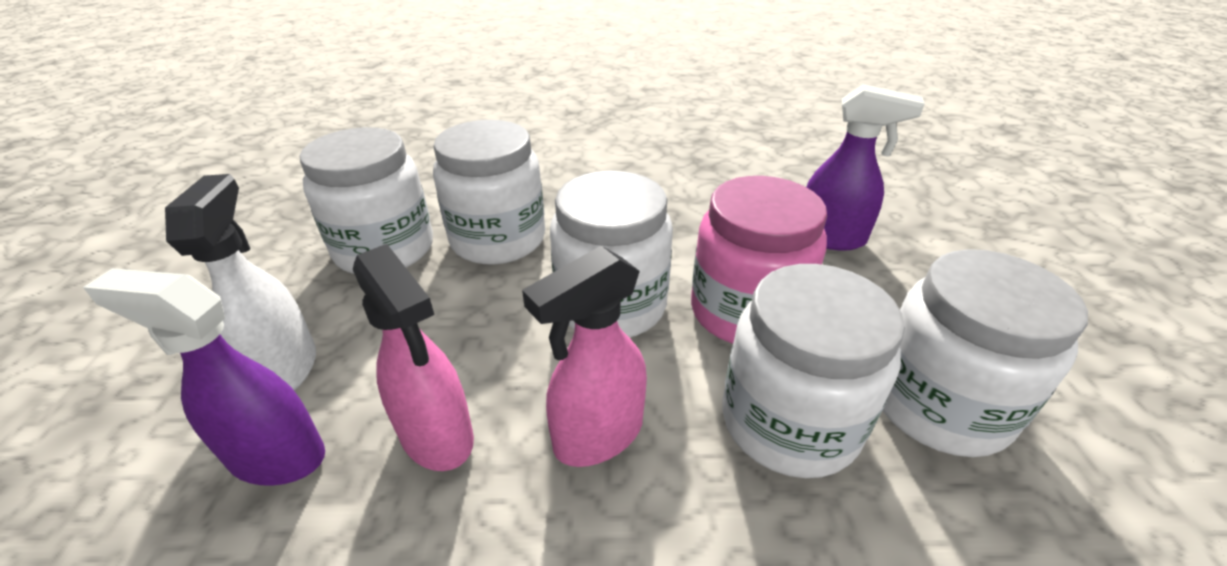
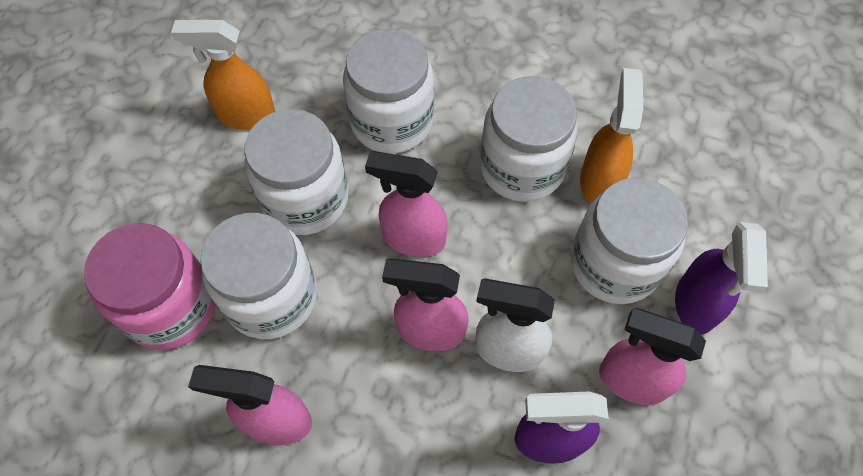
orange spray bottle: 0 -> 2
pink spray bottle: 2 -> 4

